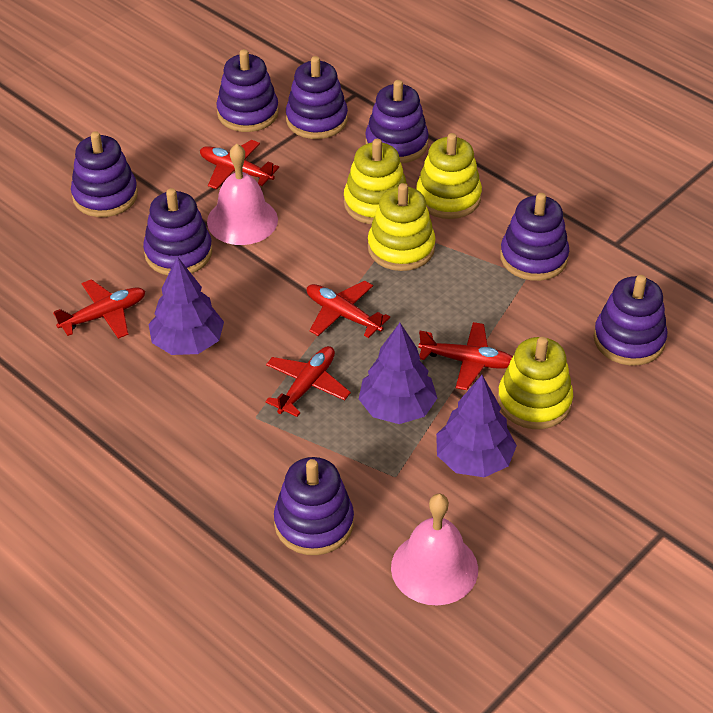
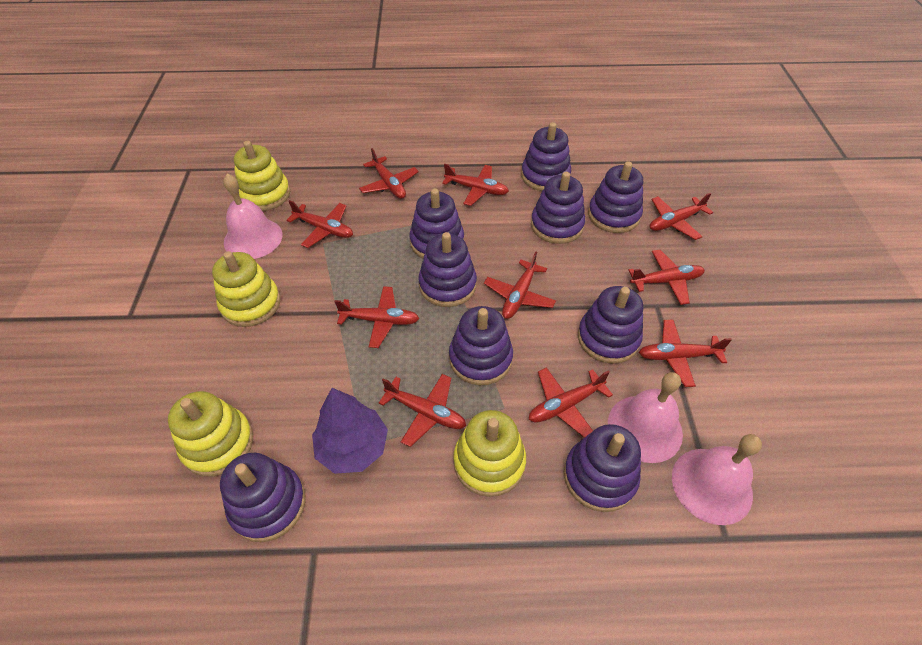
pink bell: 2 -> 3
purple stacking toy: 8 -> 9
purple tree: 3 -> 1
red plane: 5 -> 10

